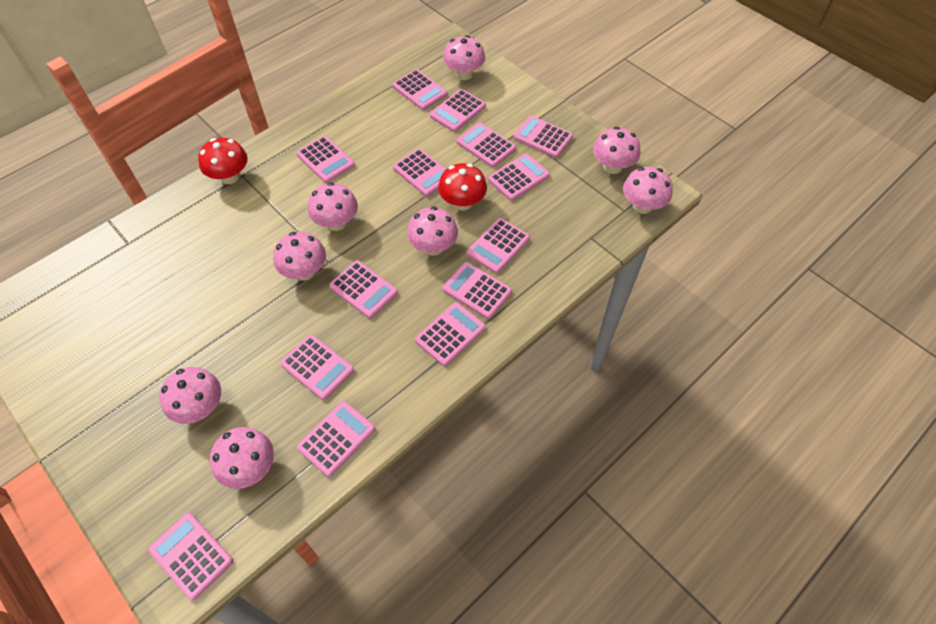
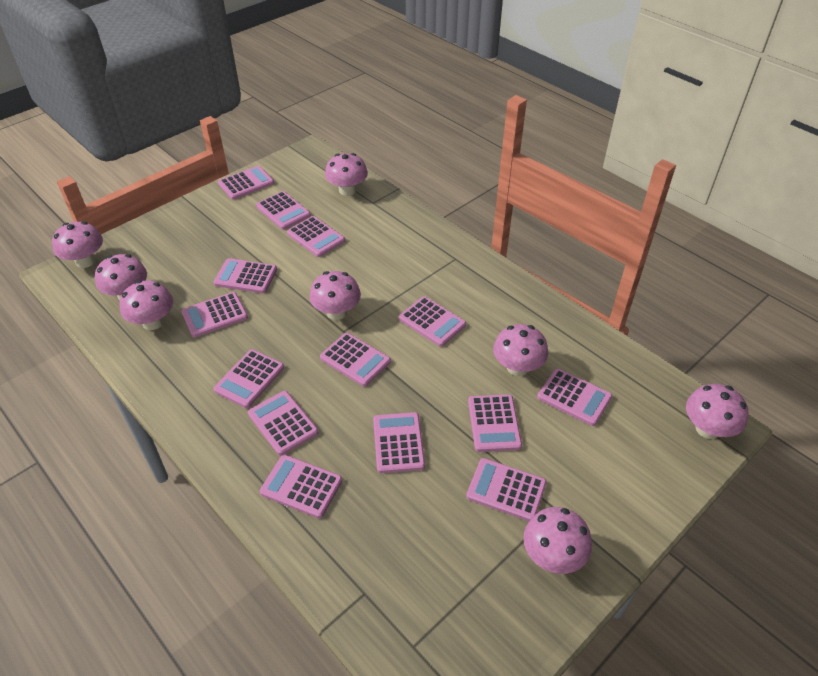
red mushroom: 2 -> 0

